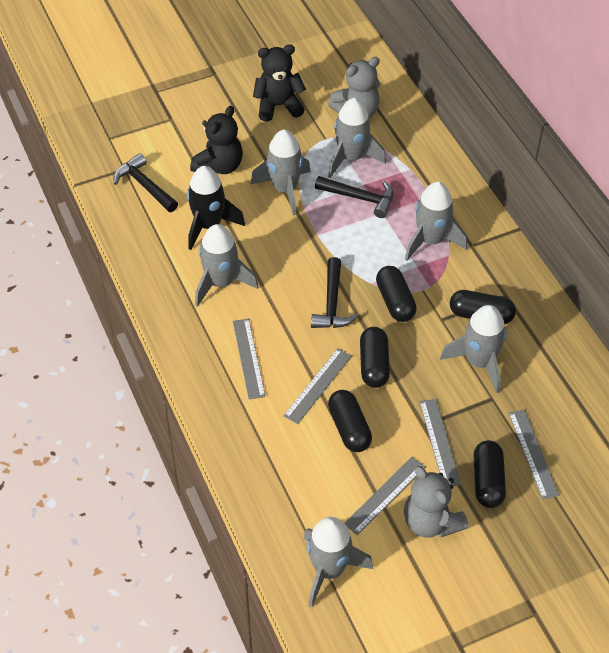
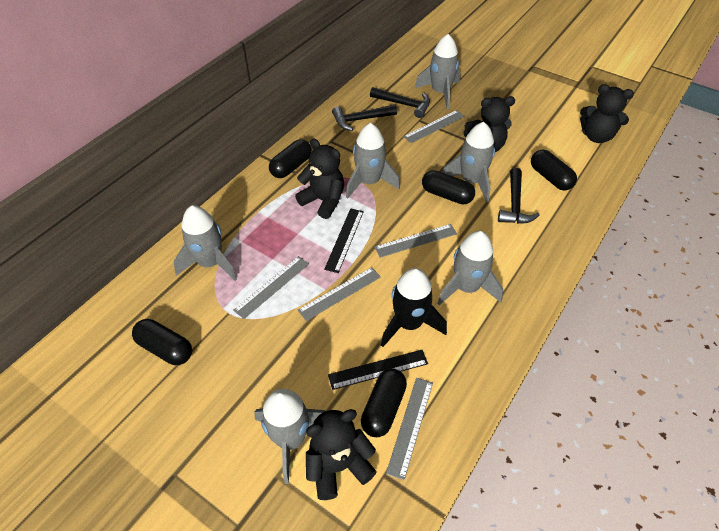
black ruler: 0 -> 2
black teddy bear: 2 -> 4
grey teddy bear: 2 -> 0

